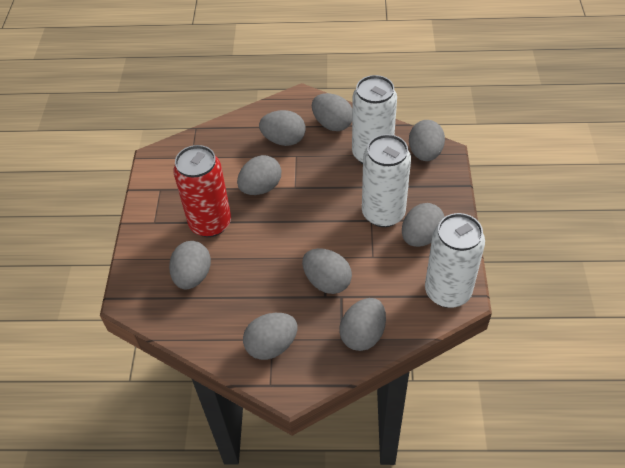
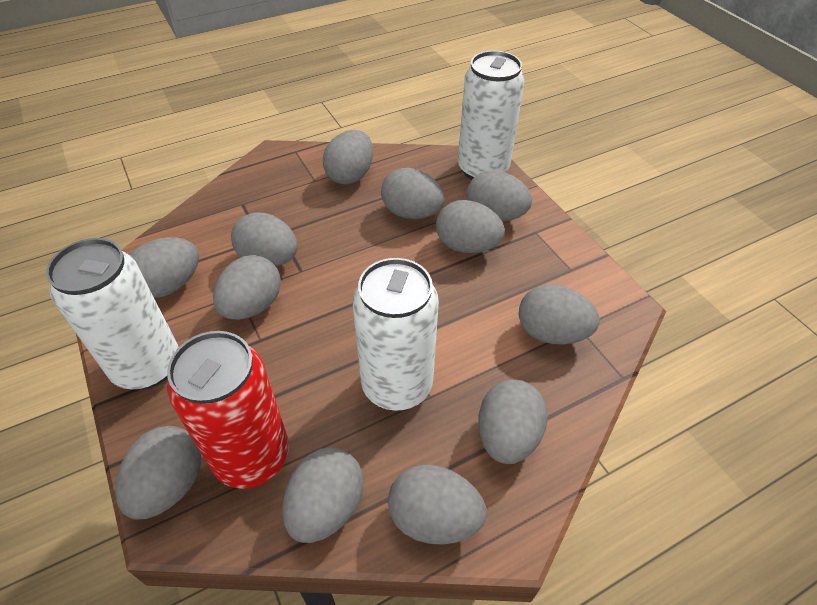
grey egg: 9 -> 12

